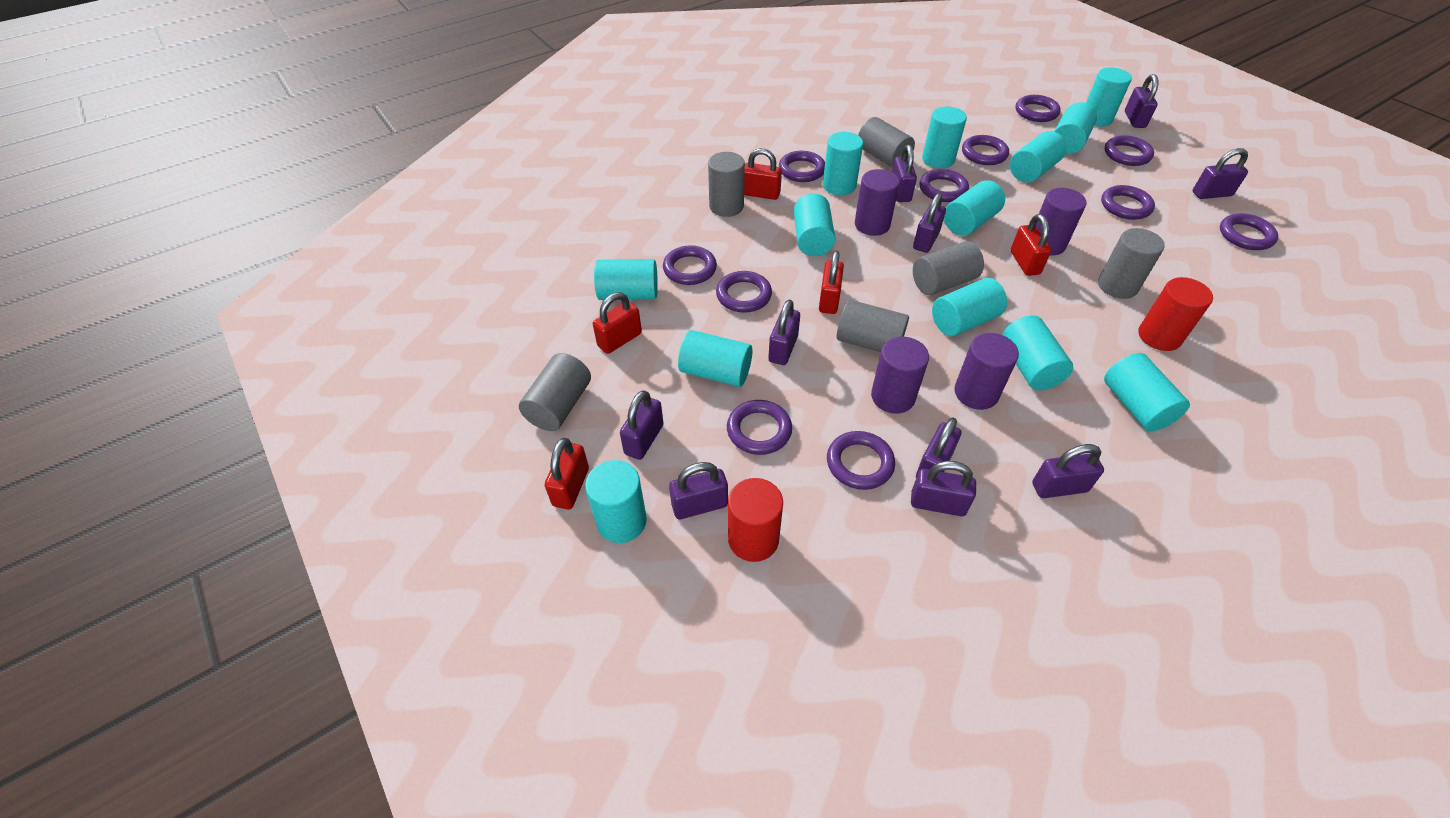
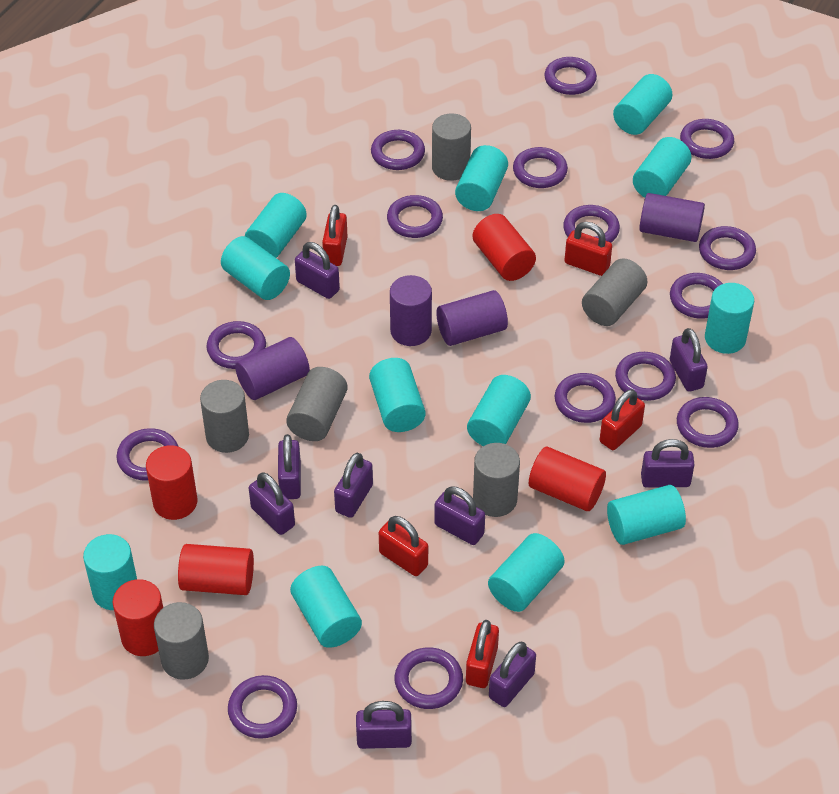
purple padlock: 10 -> 9
purple ring: 11 -> 15
red cylinder: 2 -> 5
turquoise cylinder: 13 -> 12

